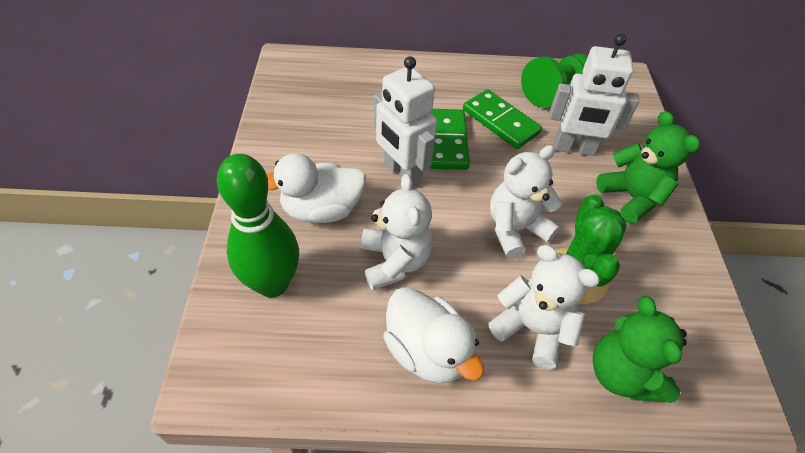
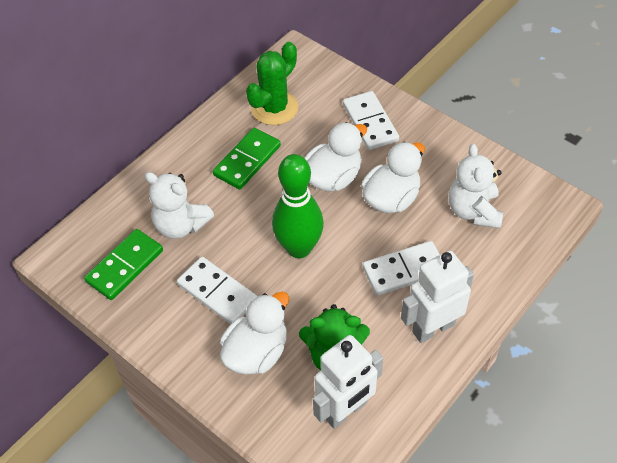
green pawn: 1 -> 0
green teddy bear: 2 -> 1
white domino: 0 -> 3
white duck: 2 -> 3
white teddy bear: 3 -> 2

